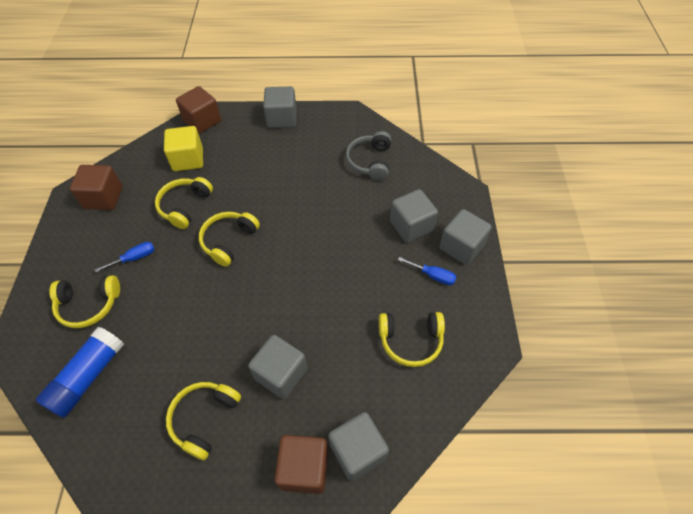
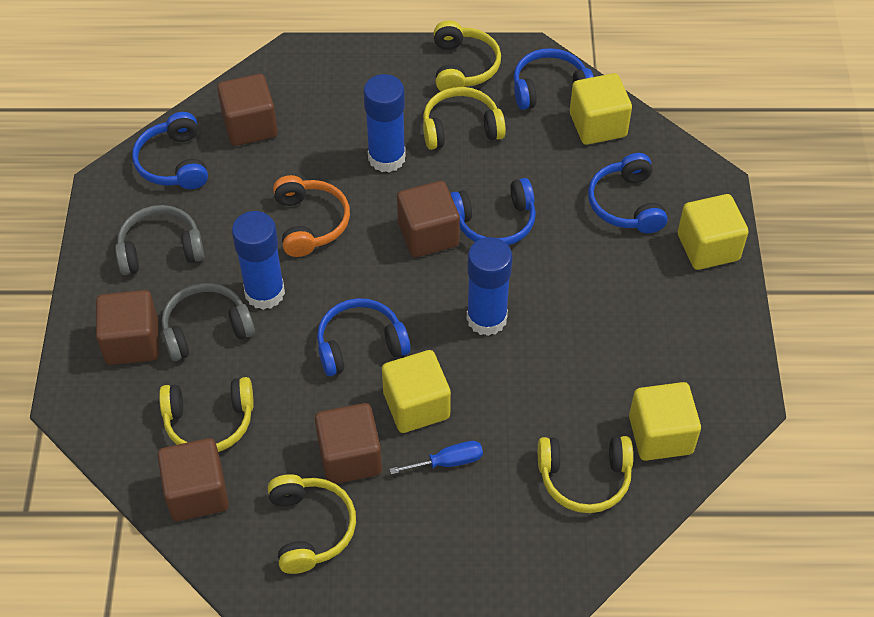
blue glue stick: 1 -> 3
blue headphones: 0 -> 5
blue screwdriver: 2 -> 1
brown cube: 3 -> 5
grey cube: 5 -> 0
grey headphones: 1 -> 2
orange headphones: 0 -> 1
yellow cube: 1 -> 4

